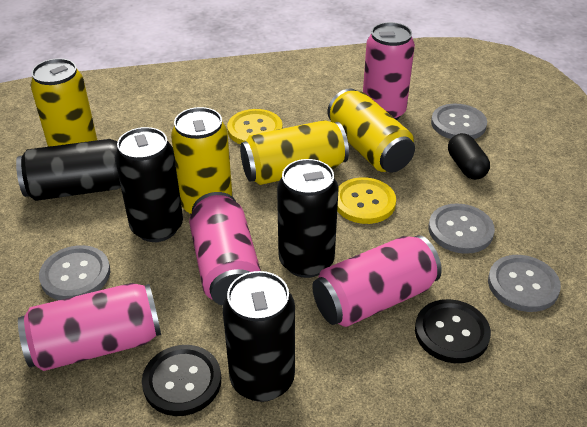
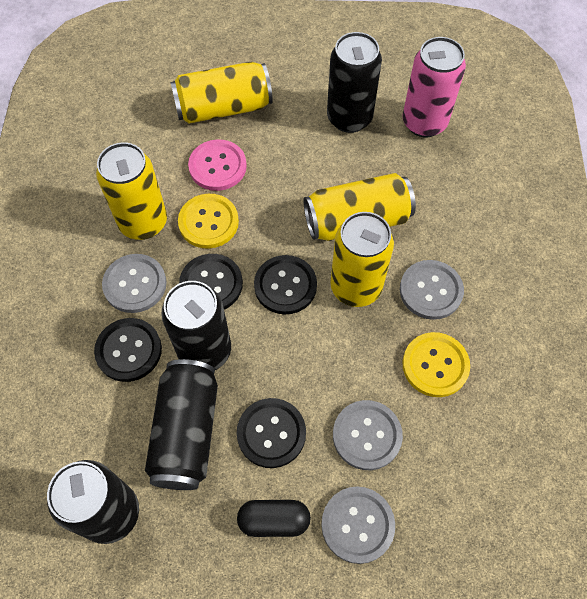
black button: 2 -> 4
pink button: 0 -> 1
pink can: 4 -> 1

